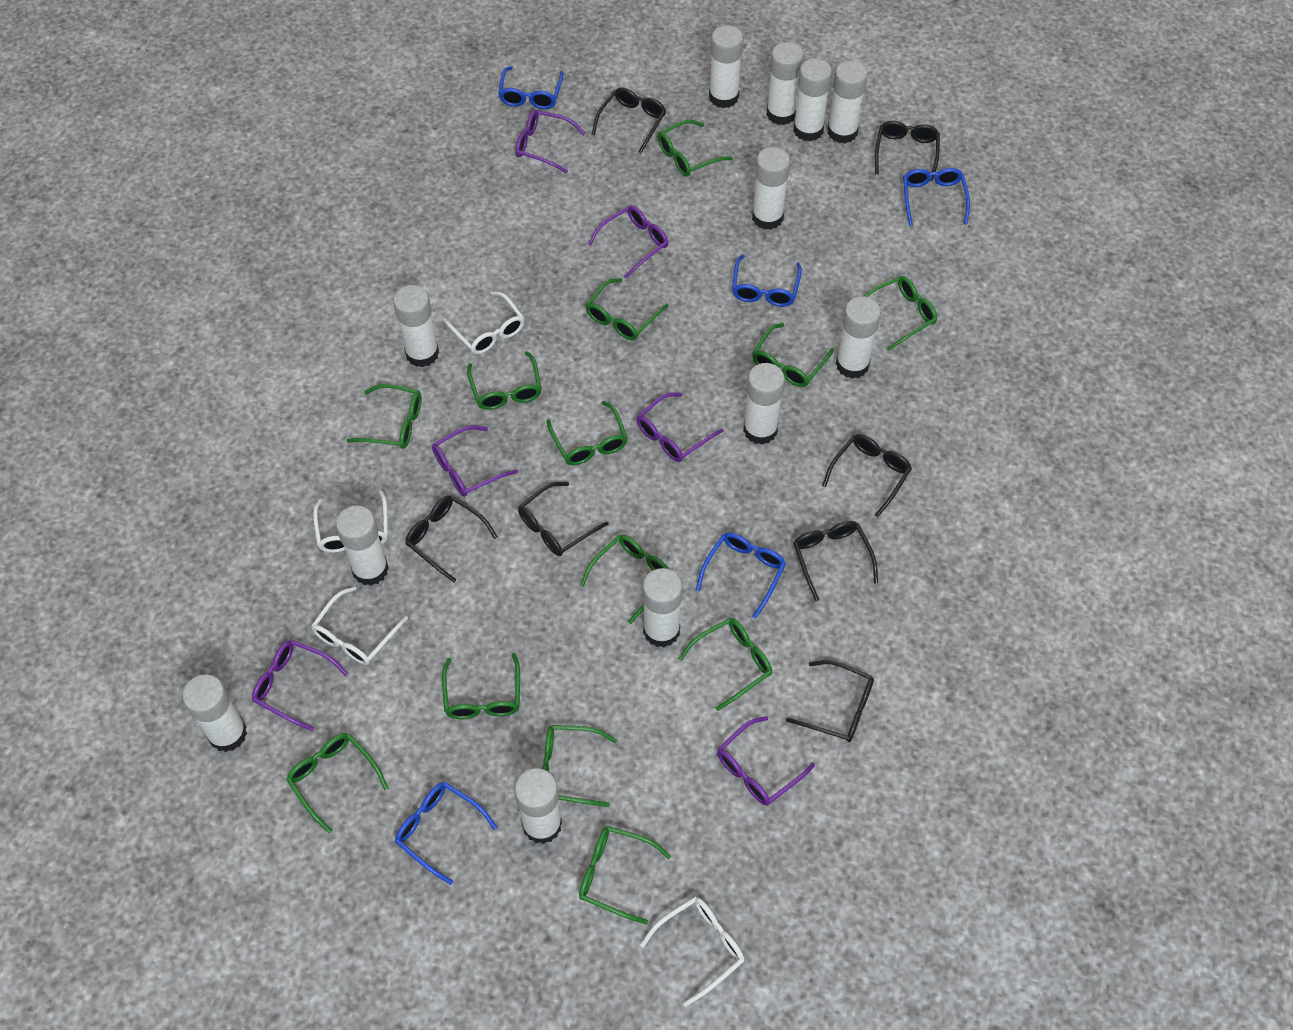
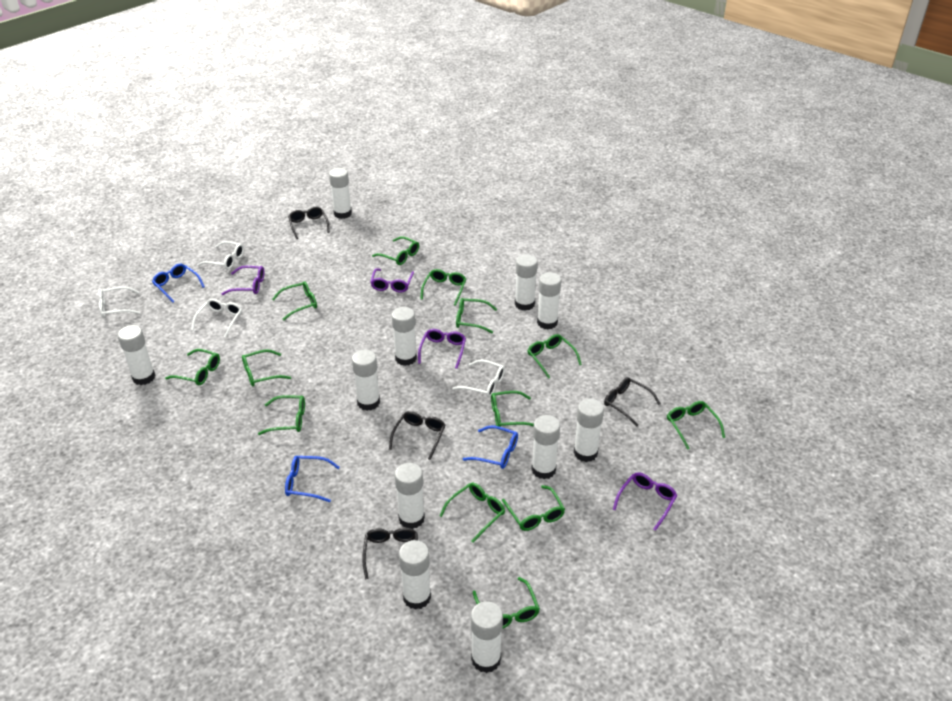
black glasses: 7 -> 4
blue glasses: 5 -> 3
purple glasses: 6 -> 4
white glue stick: 12 -> 11

